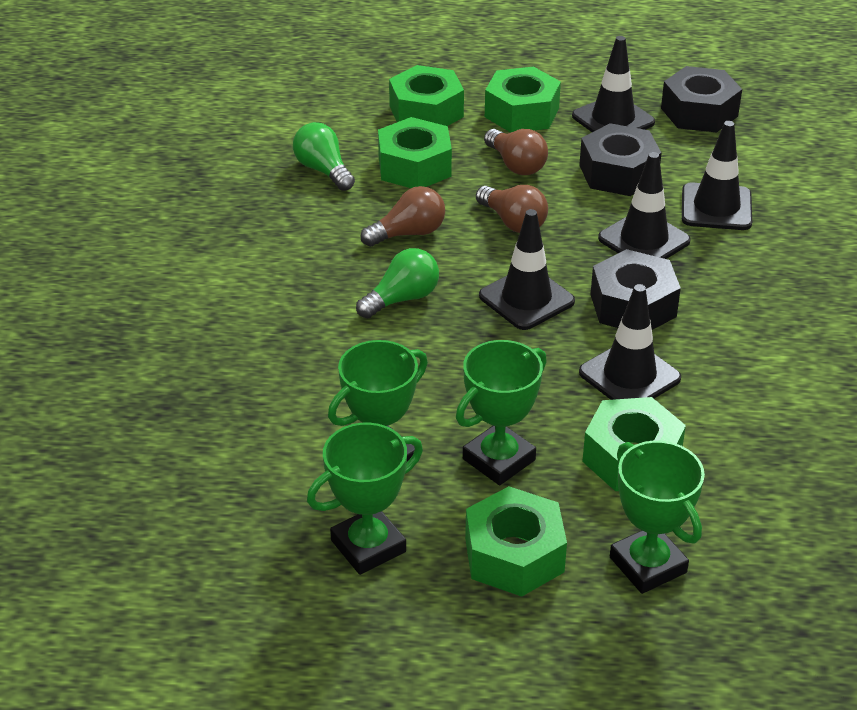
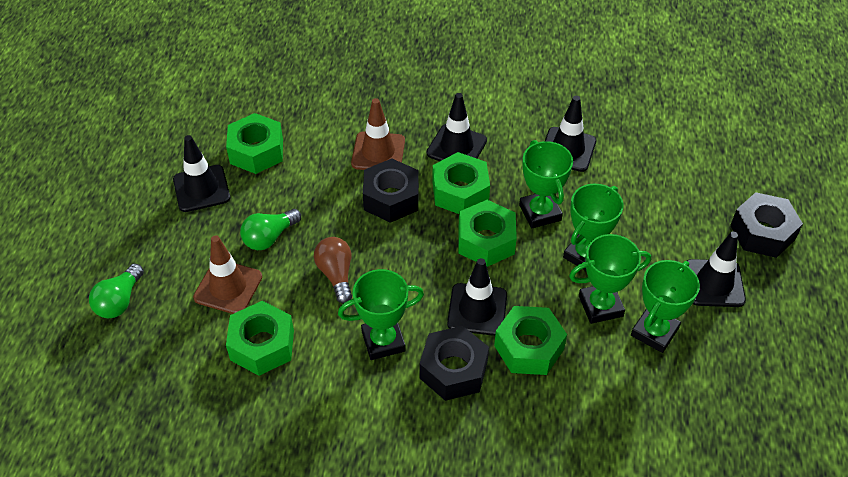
brown light bulb: 3 -> 1
brown traffic cone: 0 -> 2
green trophy: 4 -> 5

